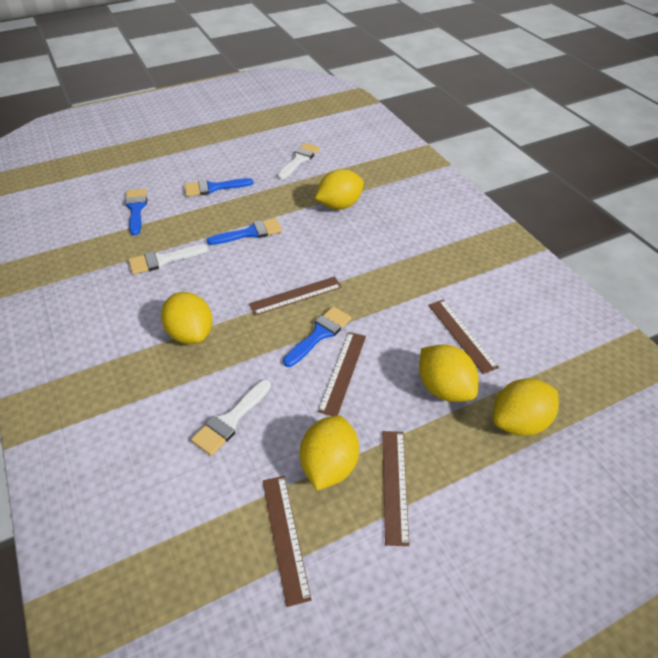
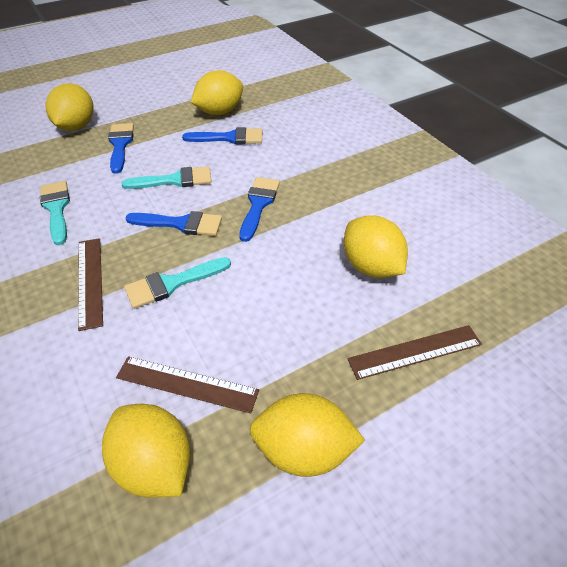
brown ruler: 5 -> 3
turquoise brush: 0 -> 3
white brush: 3 -> 0

